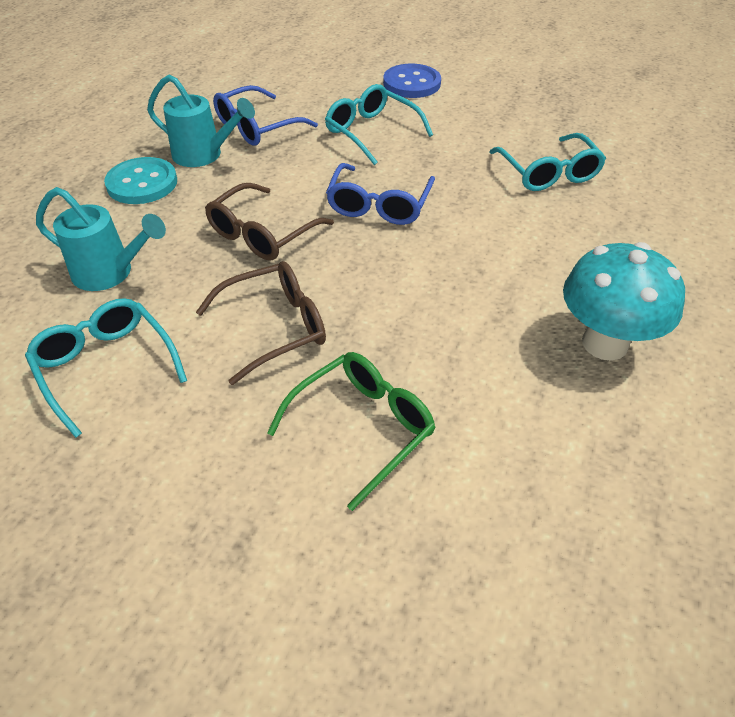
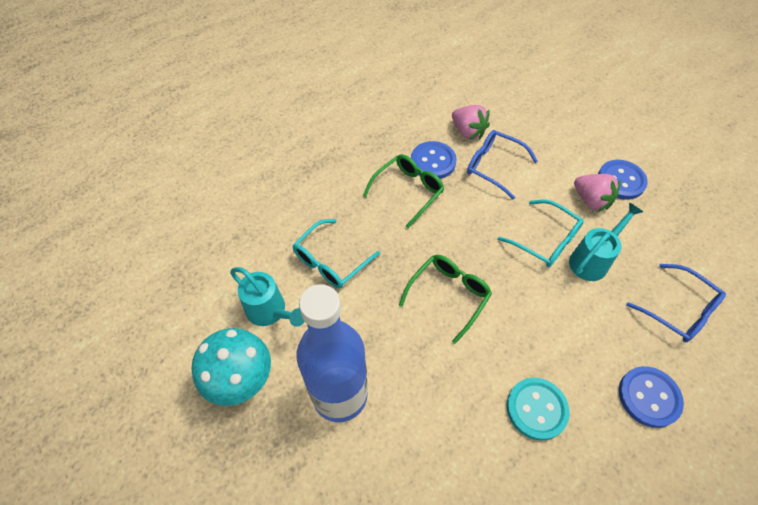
blue bottle: 0 -> 1
blue button: 1 -> 3
brown glasses: 2 -> 0
green glasses: 1 -> 2
pink strawberry: 0 -> 2
turquoise glasses: 3 -> 2

